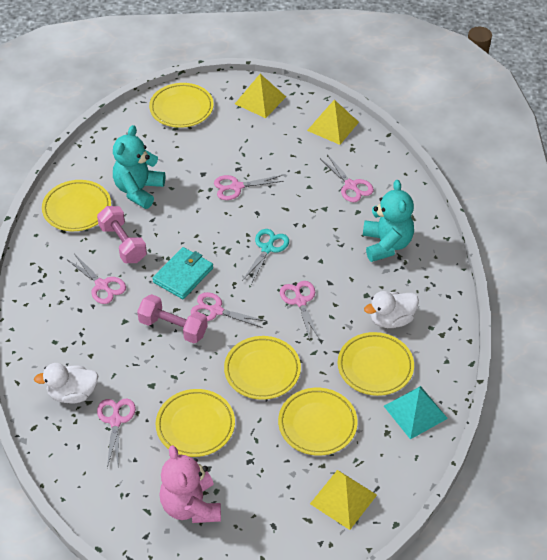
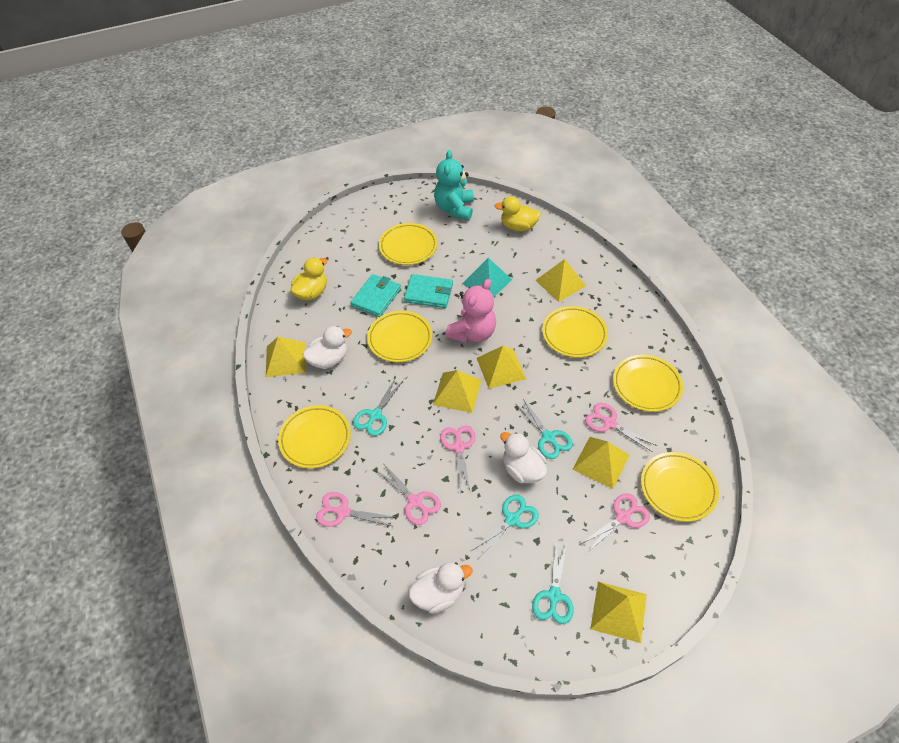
pink dumbbell: 2 -> 0
pink scissors: 6 -> 5
turquoise scissors: 1 -> 4
turquoise teddy bear: 2 -> 1
turquoise wallet: 1 -> 2
white duck: 2 -> 3
yellow duck: 0 -> 2
yellow pyramid: 3 -> 6

